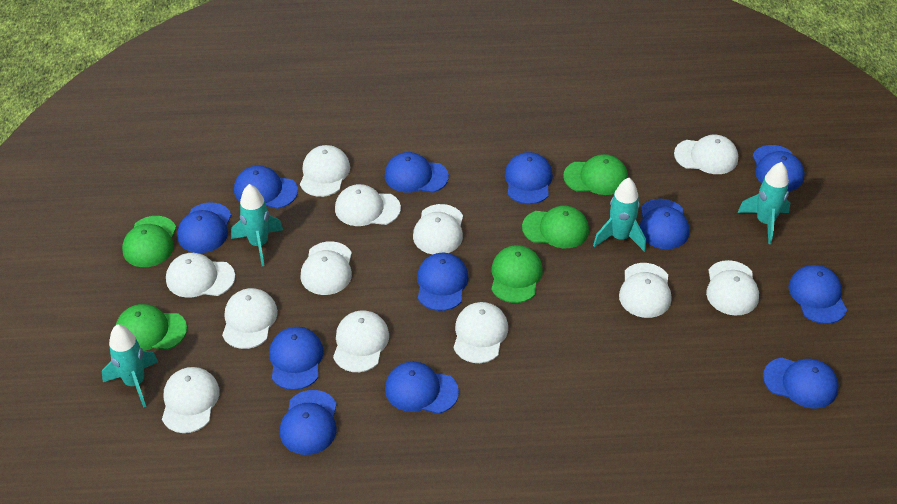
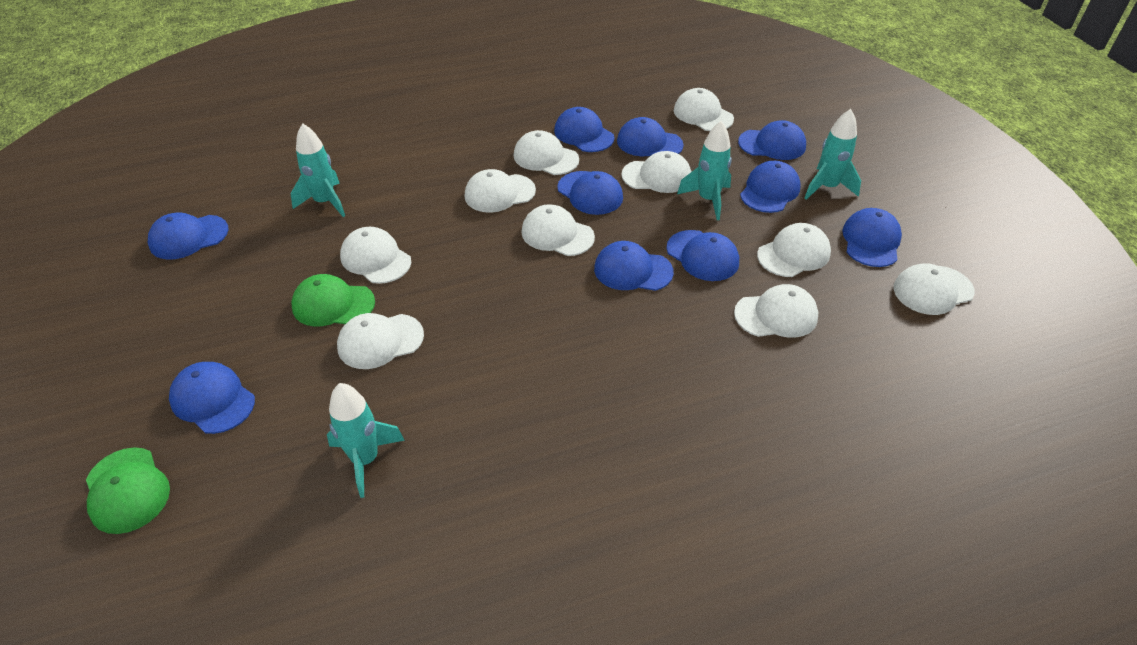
blue cap: 12 -> 10
green cap: 5 -> 2
white cap: 12 -> 10

